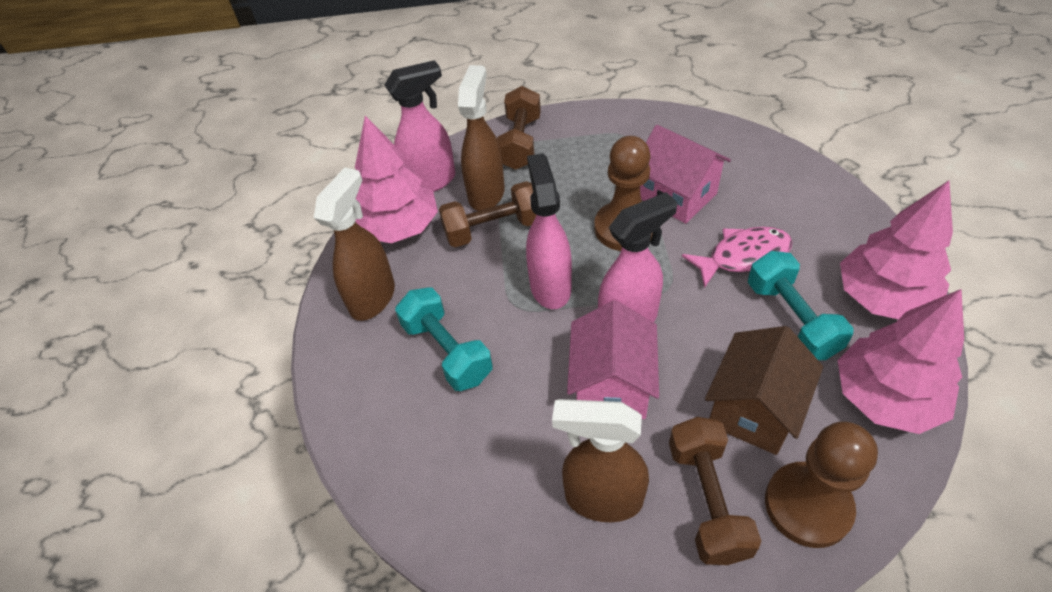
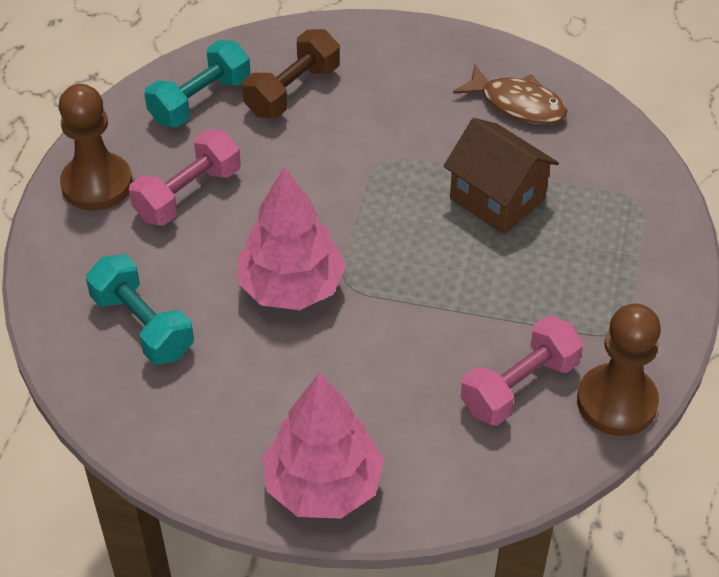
brown dumbbell: 3 -> 1
brown fish: 0 -> 1
brown spray bottle: 3 -> 0
pink dumbbell: 0 -> 2
pink fish: 1 -> 0
pink house: 2 -> 0
pink spray bottle: 3 -> 0
pink tree: 3 -> 2

